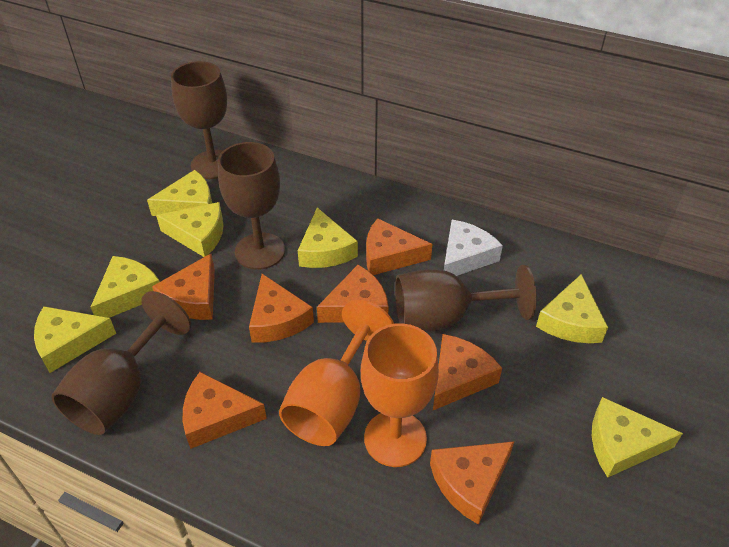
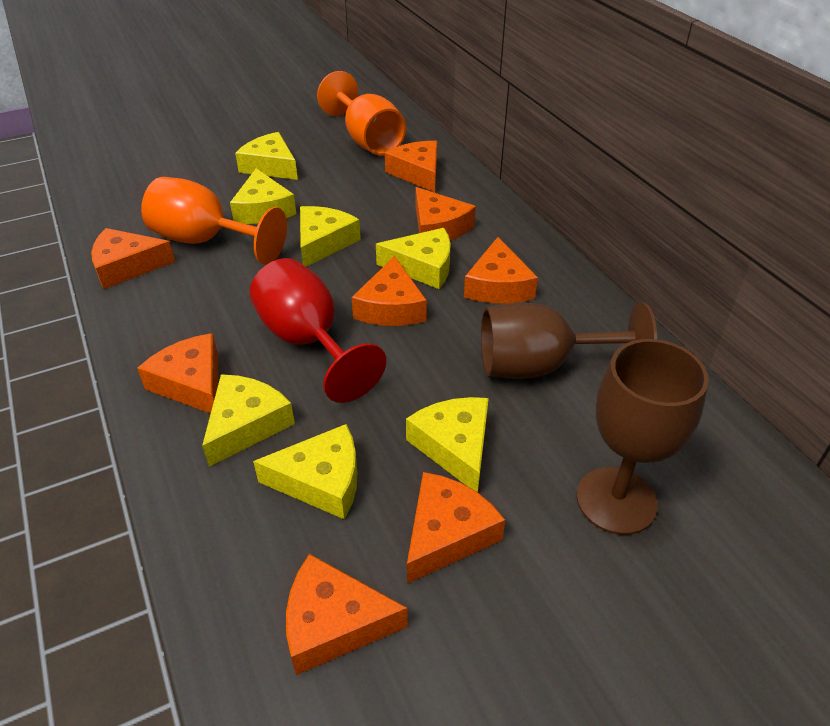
brown goblet: 4 -> 2
orange cheese: 7 -> 8
red goblet: 0 -> 1
white cheese: 1 -> 0

